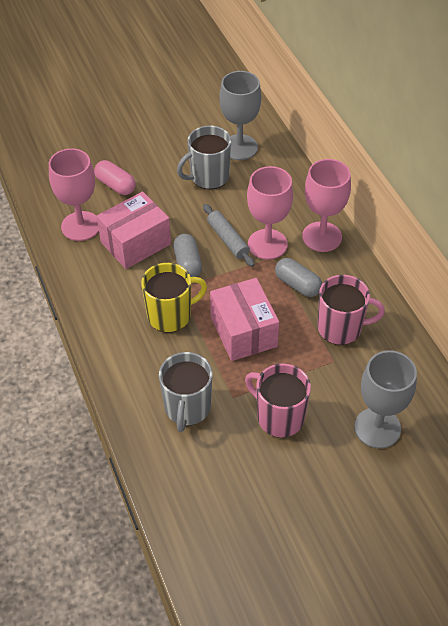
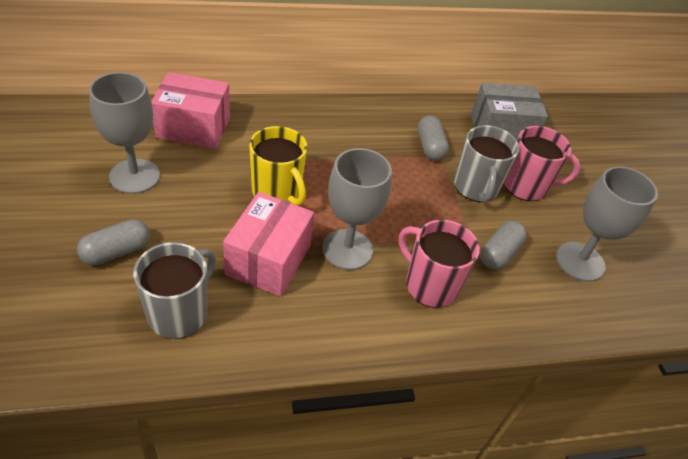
grey box: 0 -> 1
grey capsule: 2 -> 3
grey goblet: 2 -> 3
grey rolling pin: 1 -> 0
pink capsule: 1 -> 0
pink goblet: 3 -> 0

